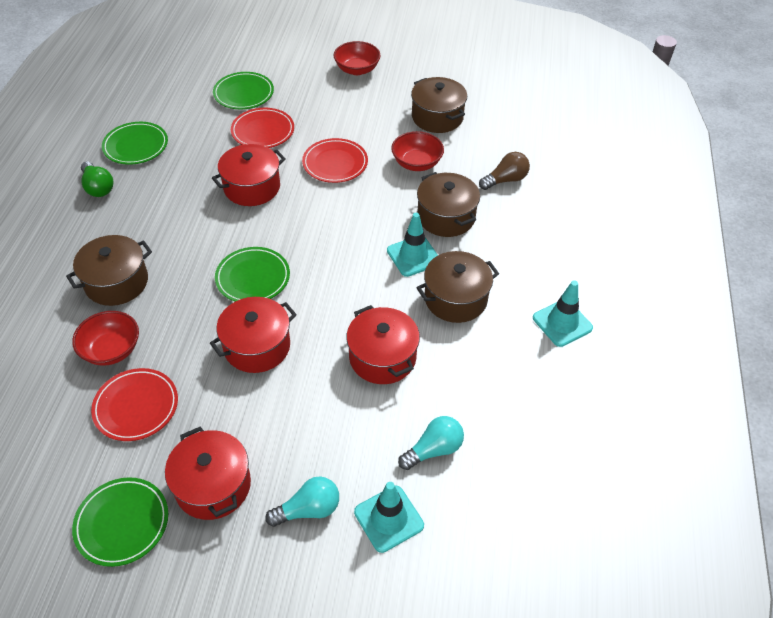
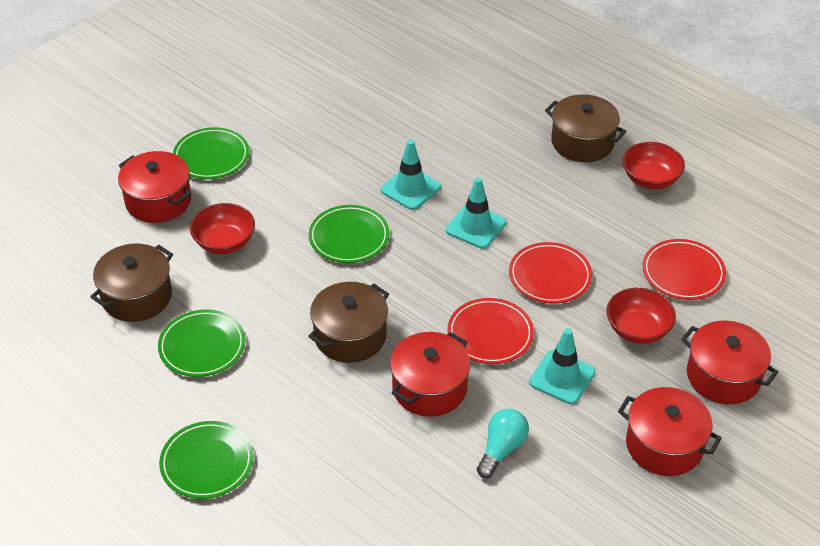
brown light bulb: 1 -> 0
brown pot: 4 -> 3
green light bulb: 1 -> 0
turquoise light bulb: 2 -> 1

